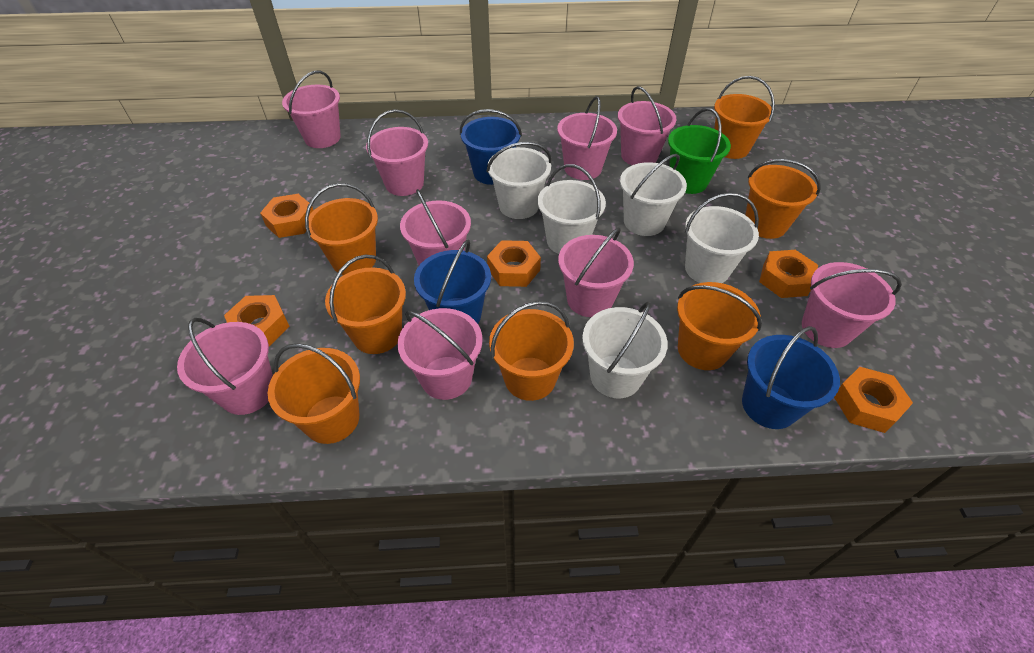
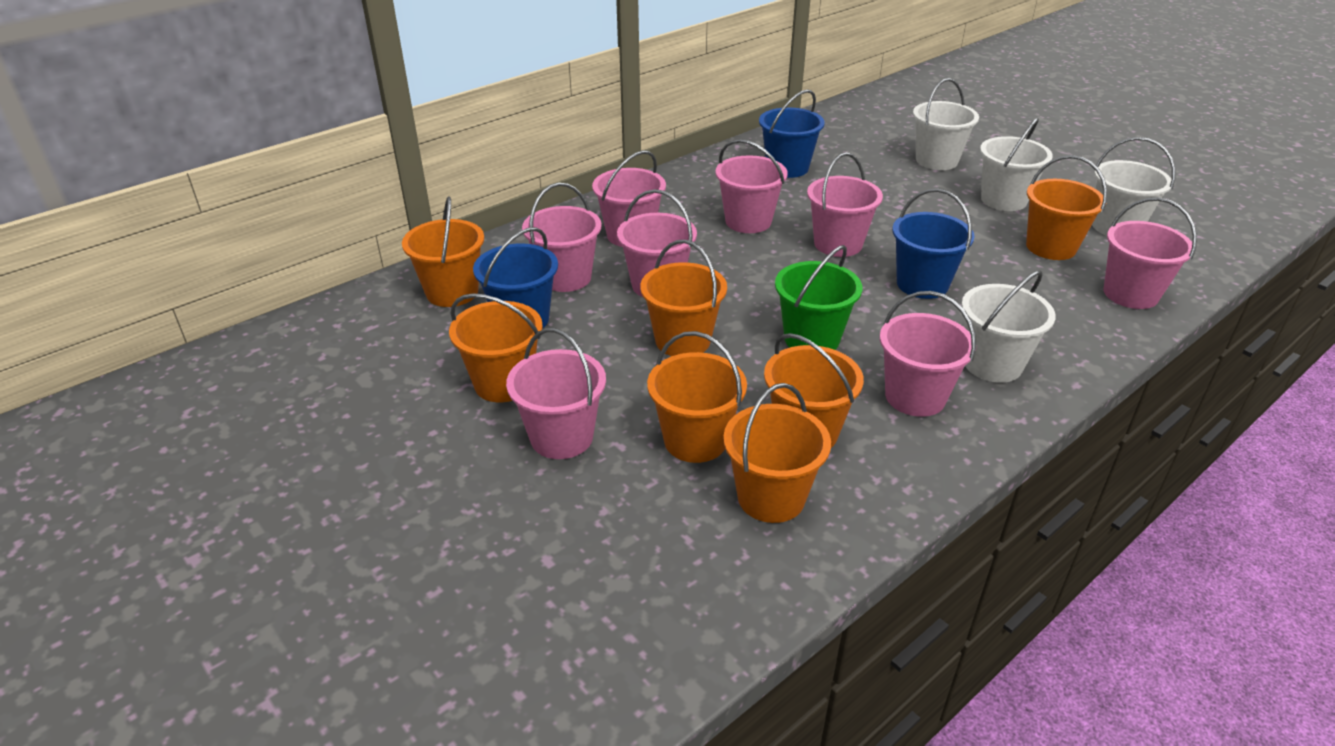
orange nut: 5 -> 0
pink bucket: 9 -> 8
white bucket: 5 -> 4

